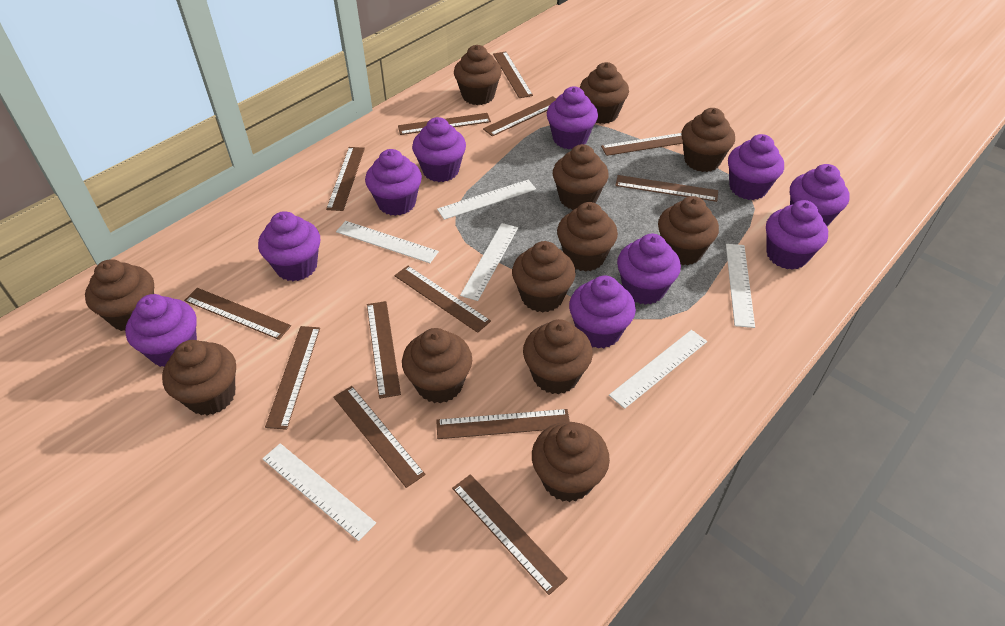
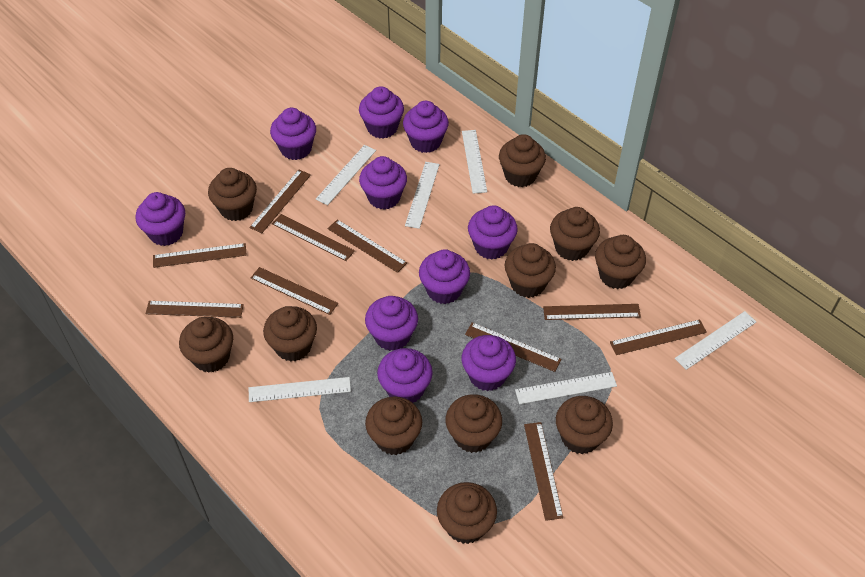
brown cupcake: 12 -> 11
brown ruler: 13 -> 10

